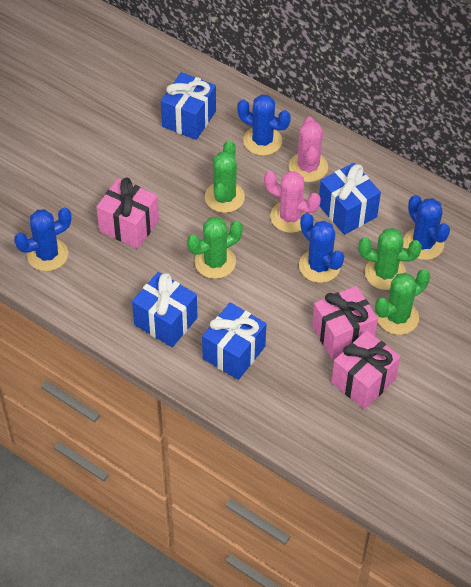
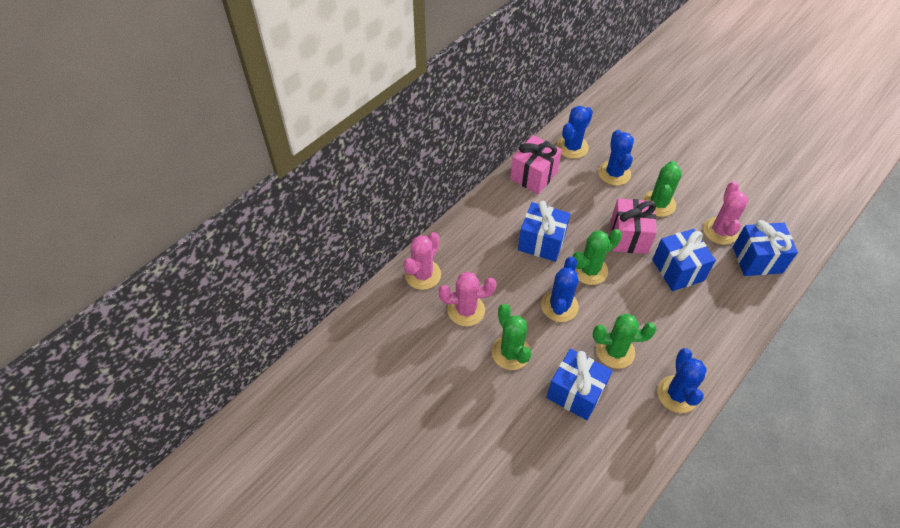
pink cactus: 2 -> 3
pink gift: 3 -> 2

